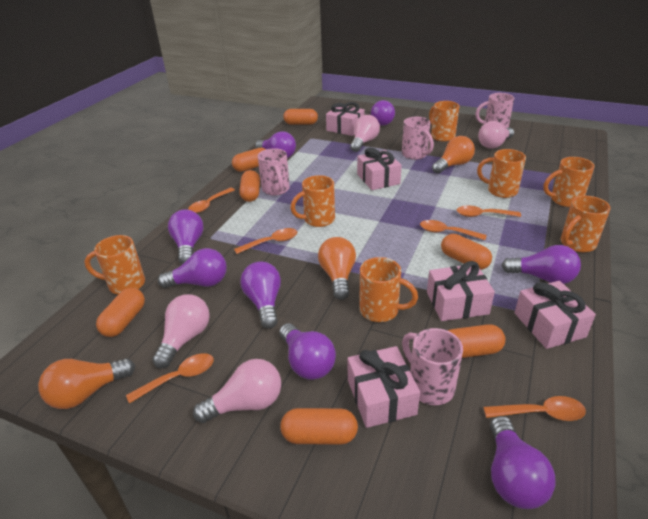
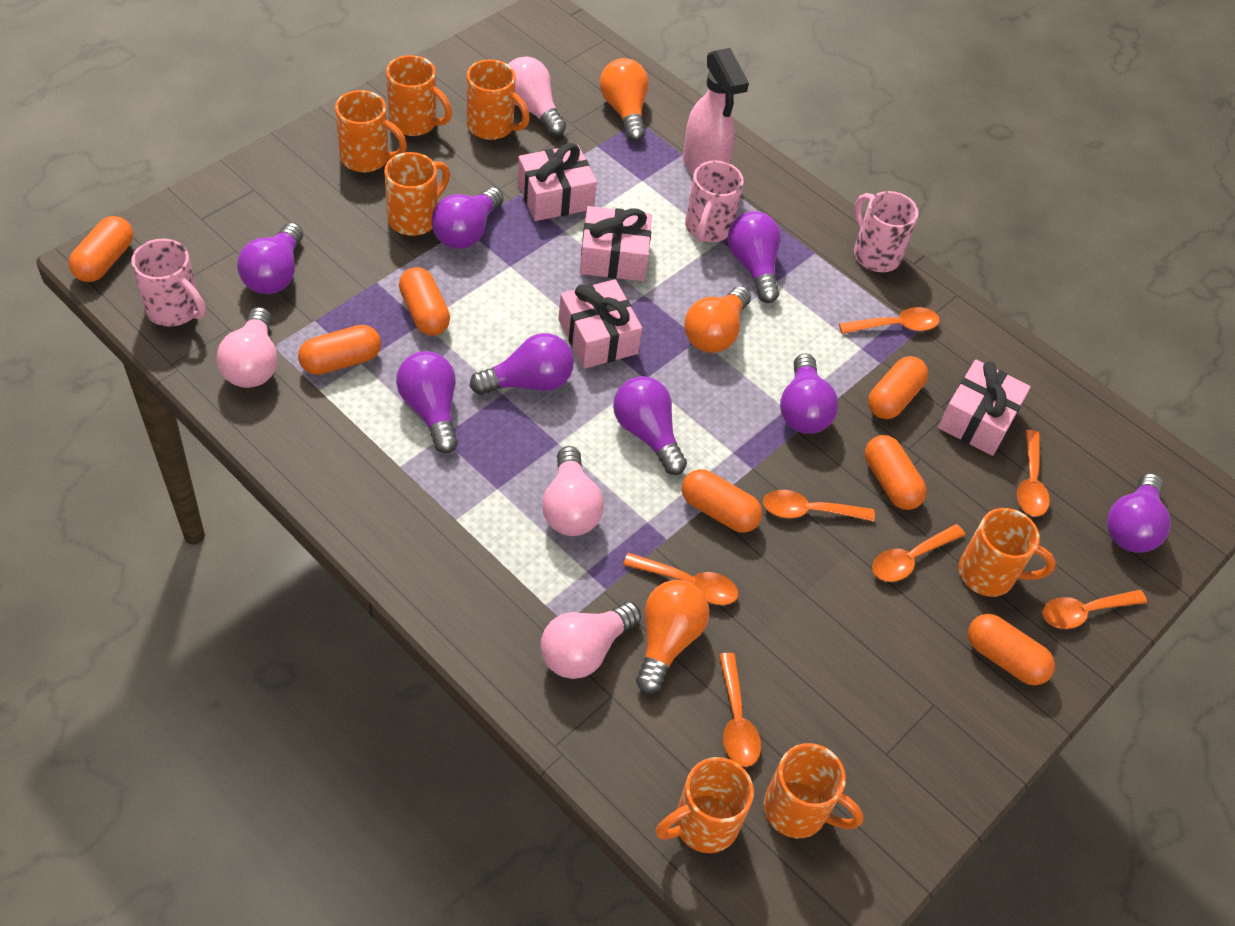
orange spoon: 6 -> 7
pink gift: 5 -> 4
pink mug: 4 -> 3
pink spray bottle: 0 -> 1

